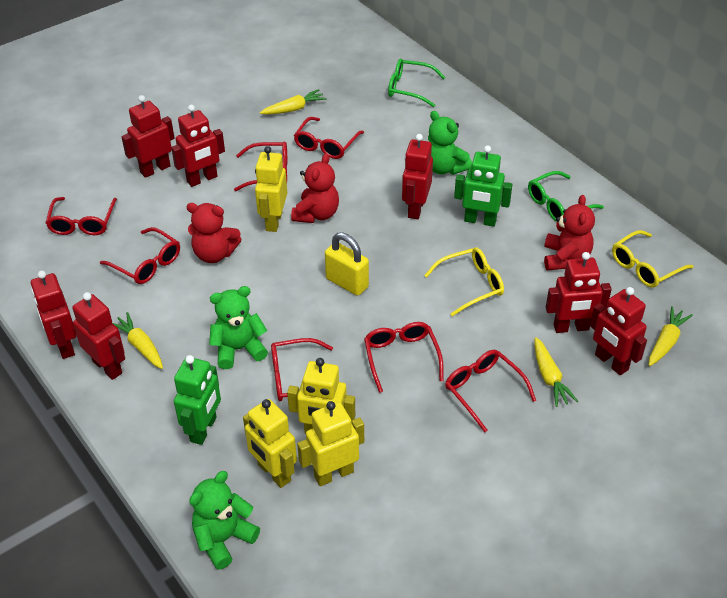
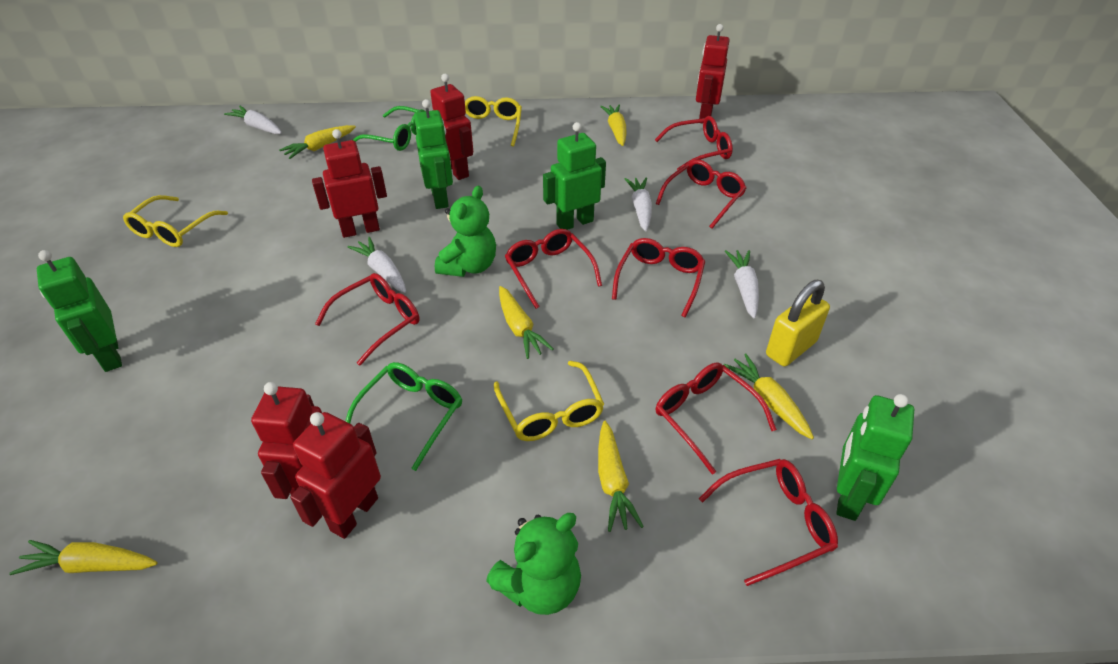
green robot: 2 -> 4
green teddy bear: 3 -> 2
red robot: 7 -> 5
red teddy bear: 3 -> 0
white carrot: 0 -> 4
yellow carrot: 4 -> 6
yellow glasses: 2 -> 3
yellow robot: 4 -> 0

